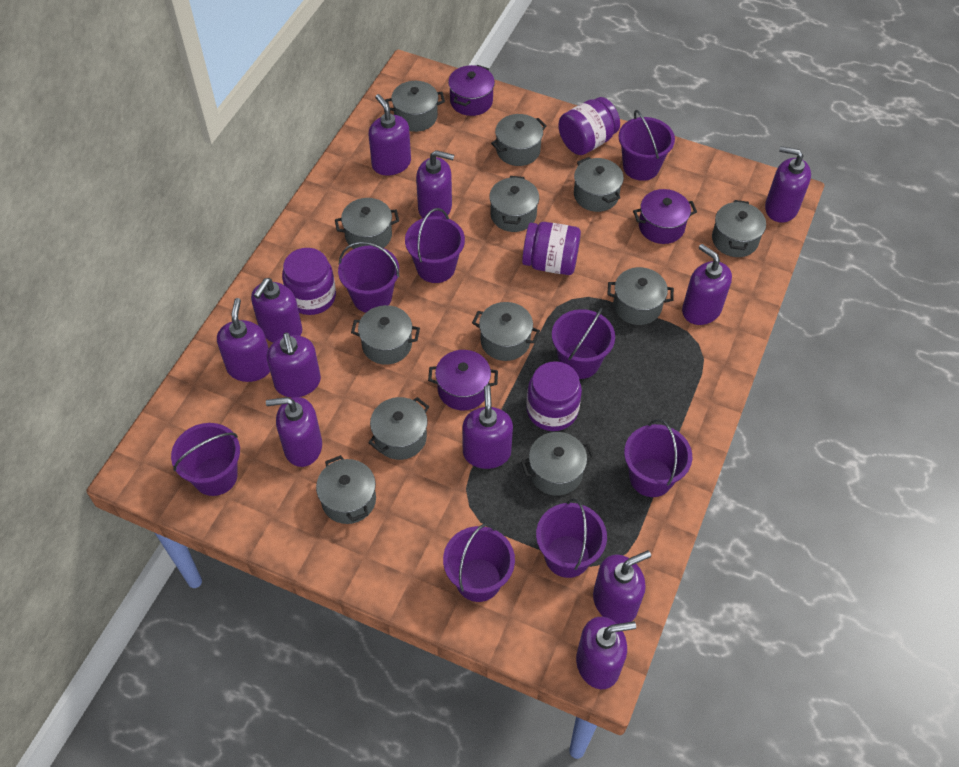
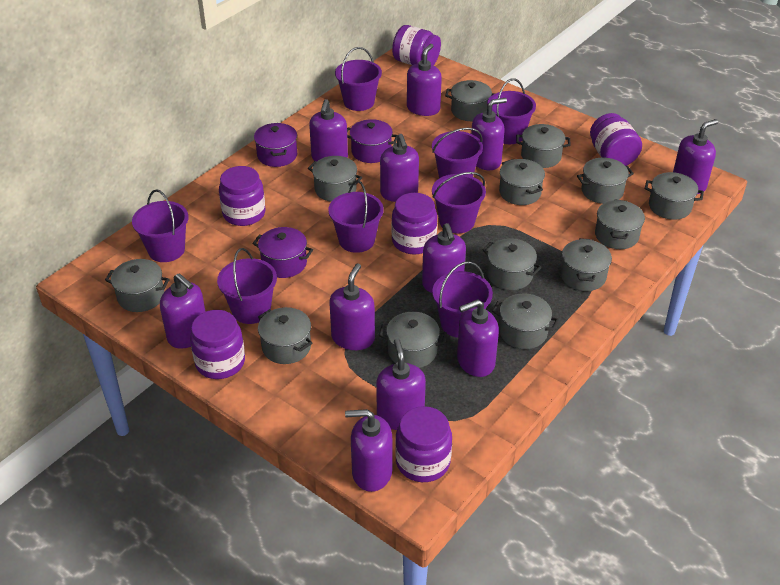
grey pot: 12 -> 13
purple jar: 4 -> 6

